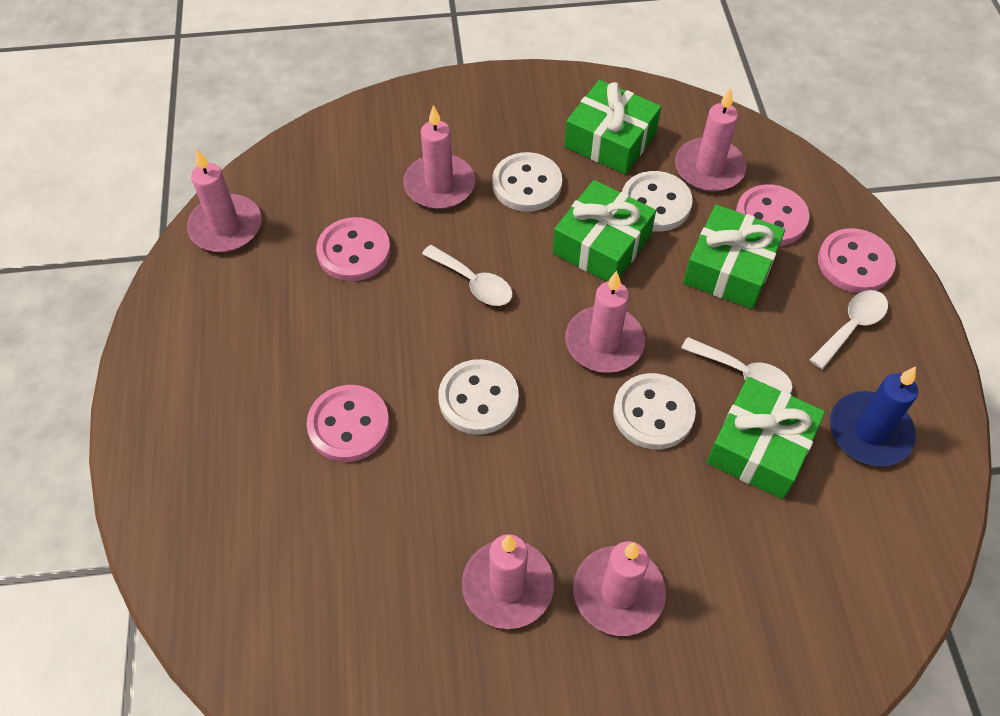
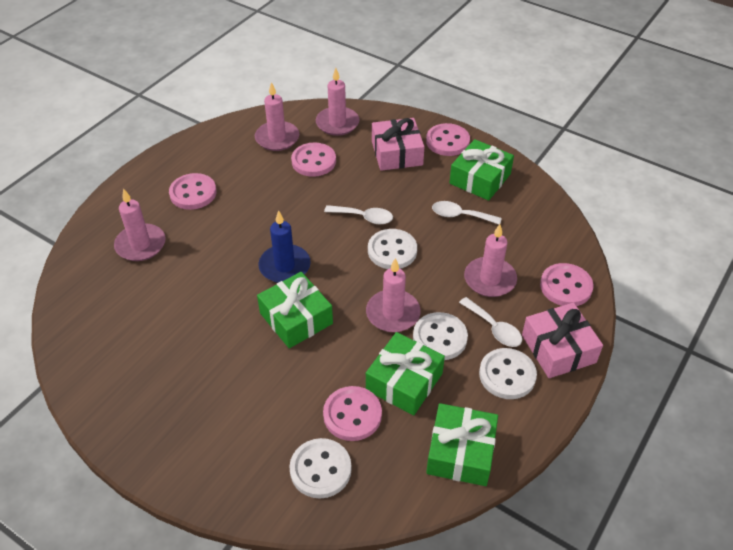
pink button: 4 -> 5
pink candle: 6 -> 5
pink gift: 0 -> 2

